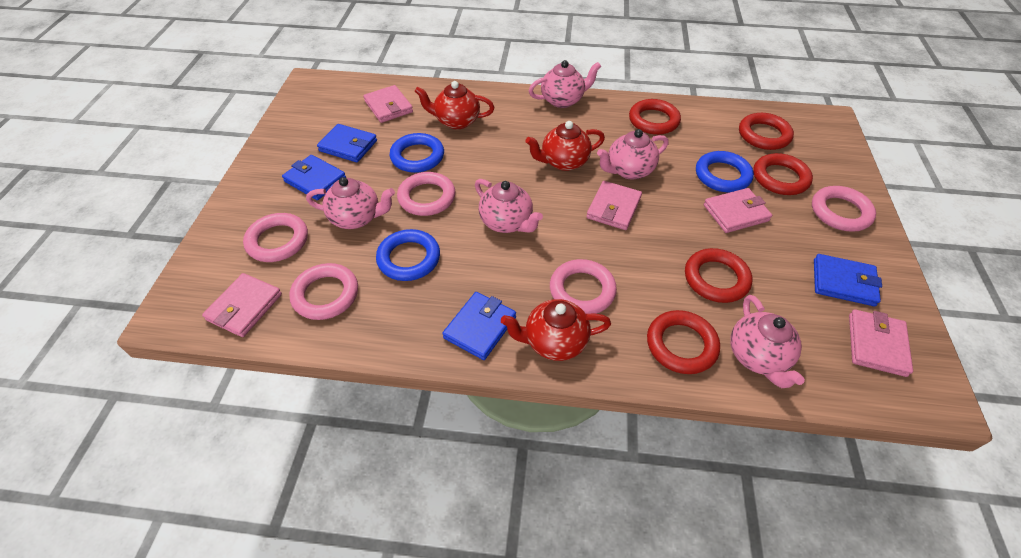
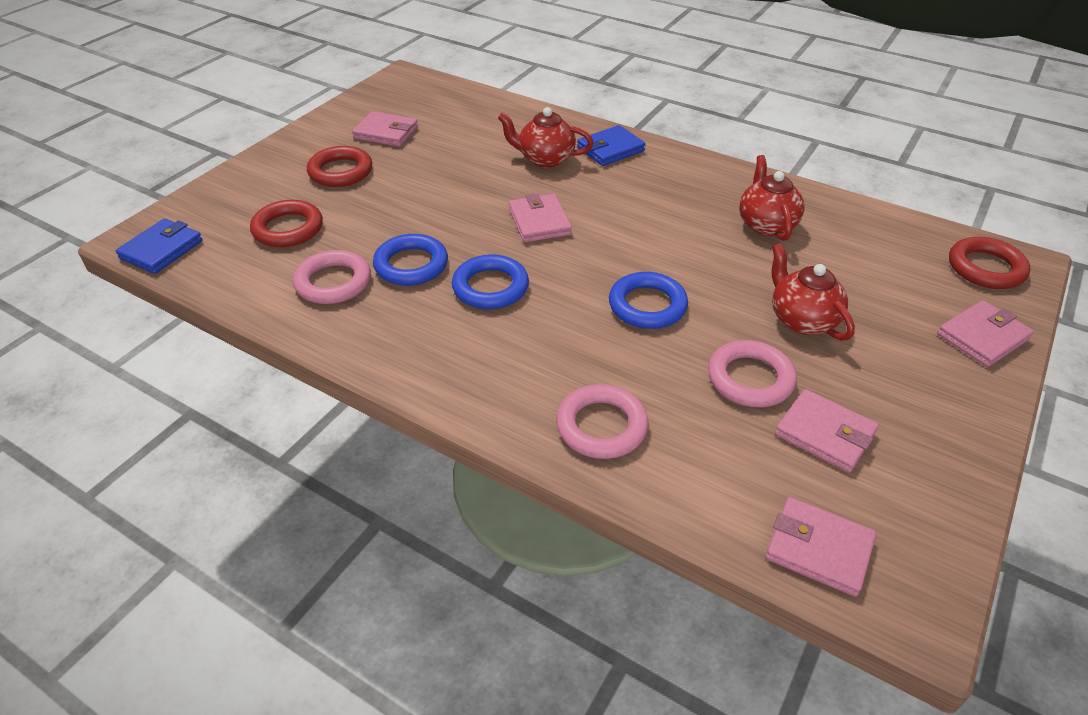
blue wallet: 4 -> 2
pink ring: 5 -> 3
pink teapot: 5 -> 0
red ring: 5 -> 3

